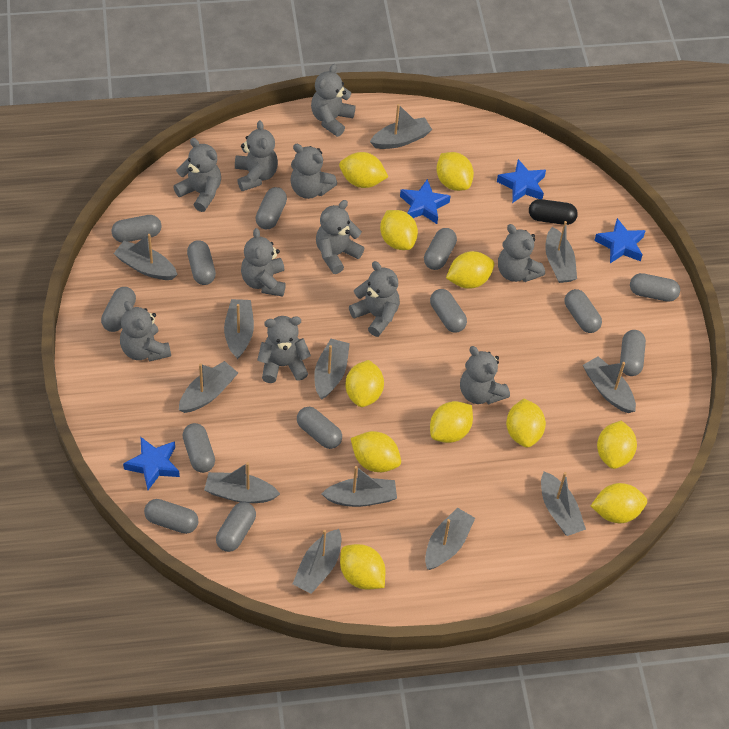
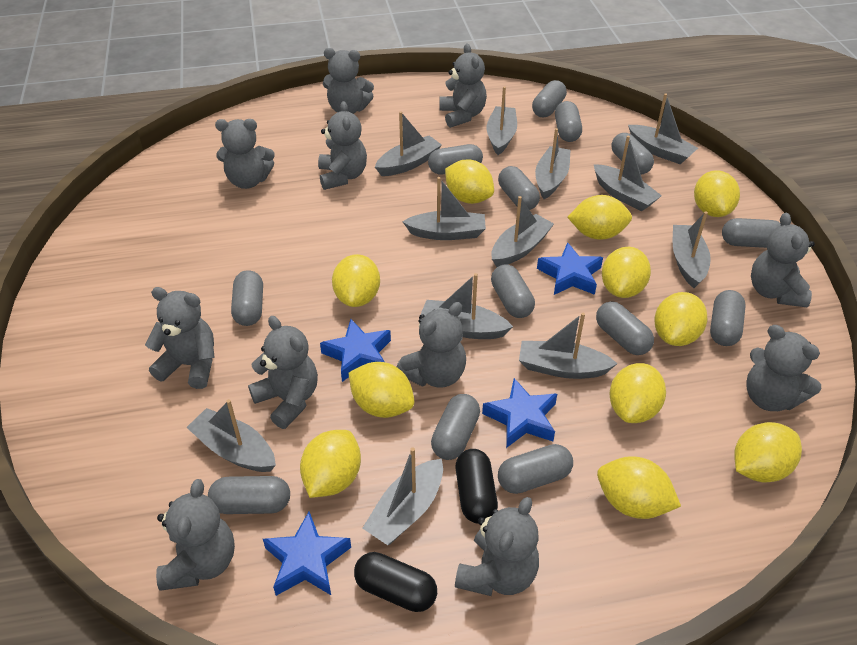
black capsule: 1 -> 2

